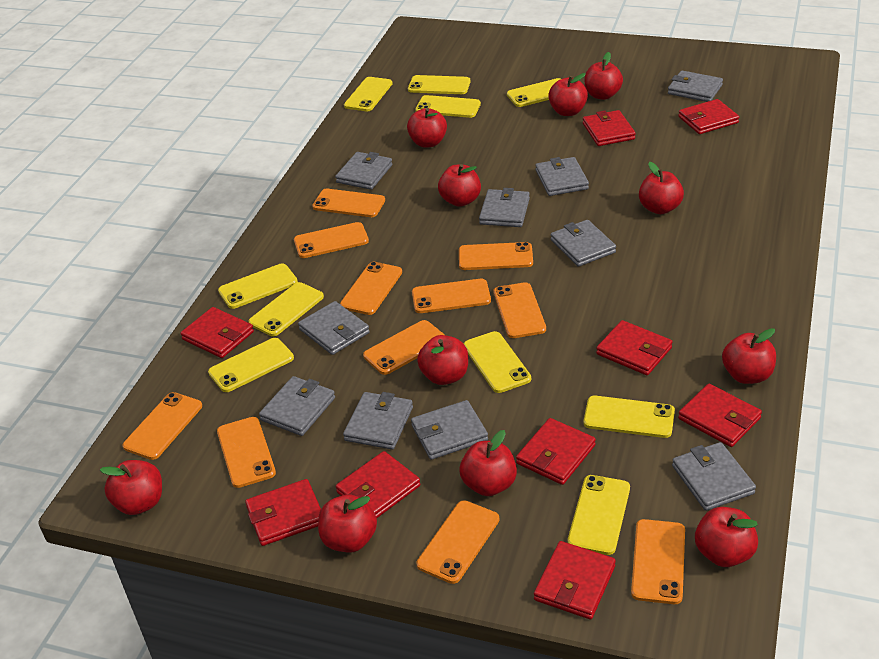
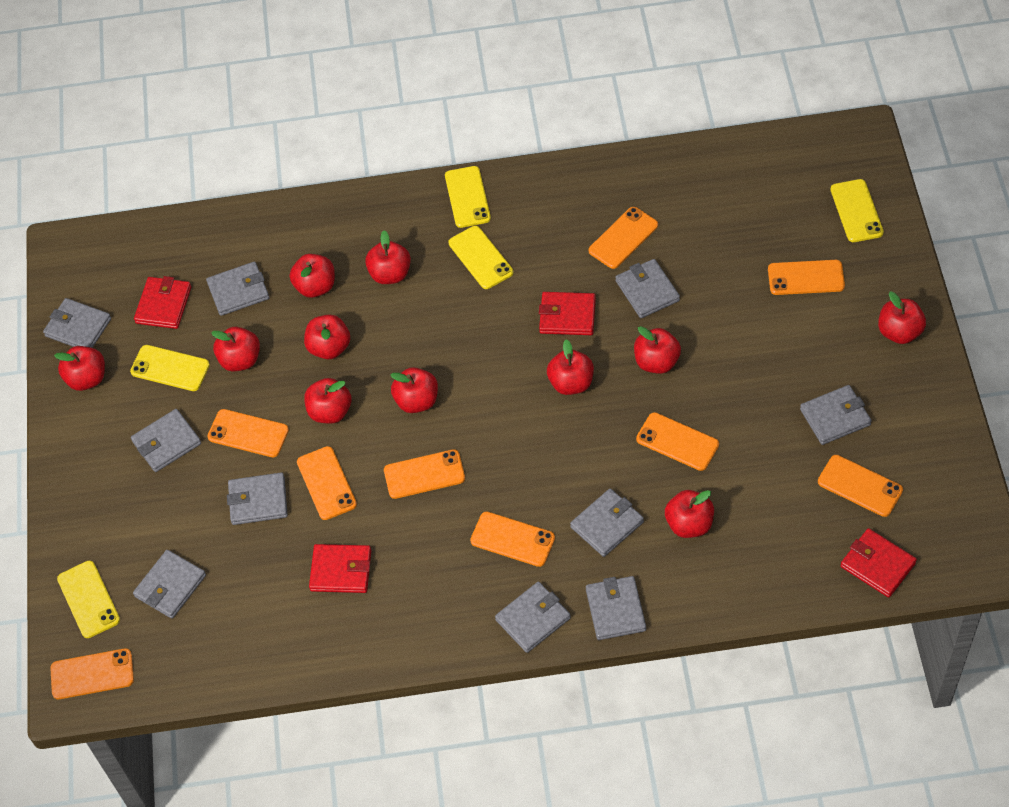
orange phone: 11 -> 9
red wallet: 9 -> 4
yellow phone: 10 -> 5

